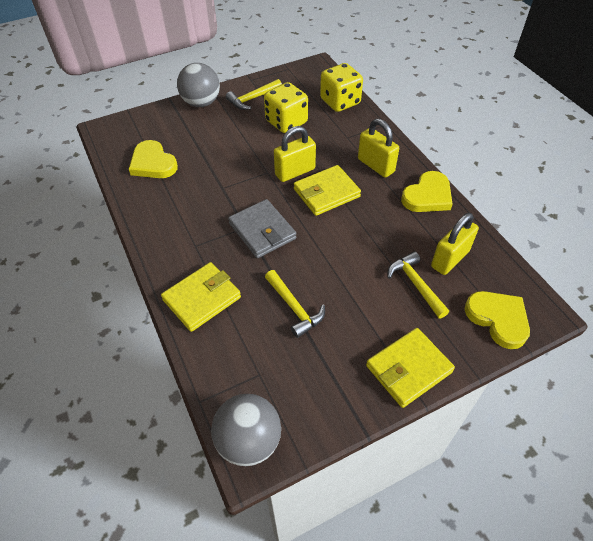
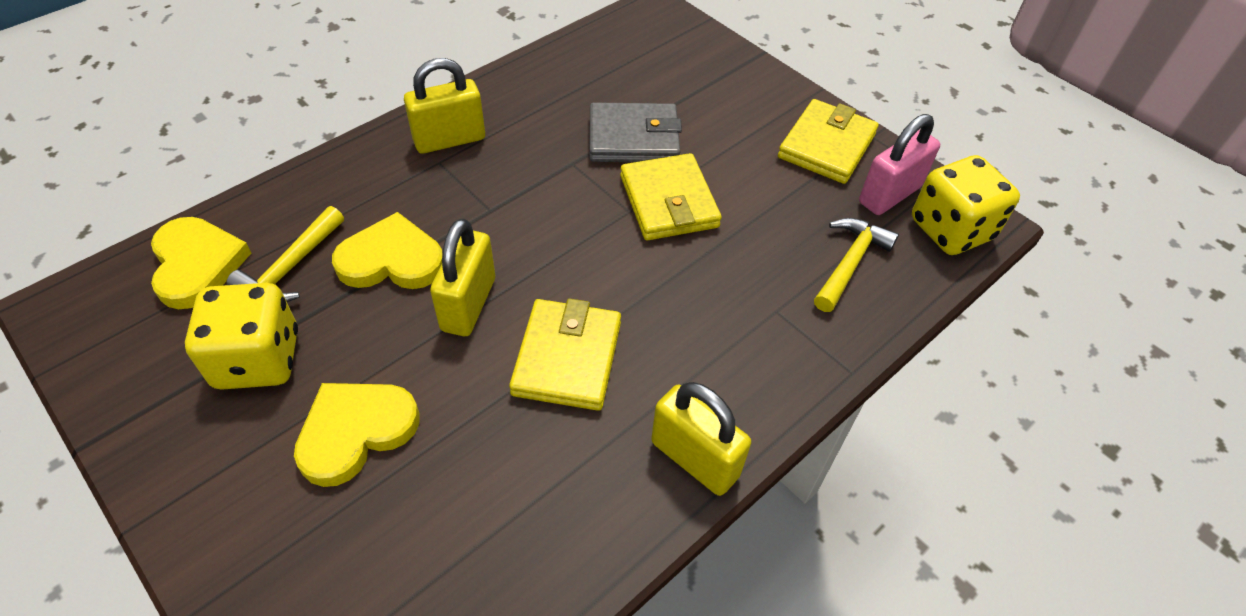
grey ball: 2 -> 0
pink padlock: 0 -> 1
yellow hammer: 3 -> 2

